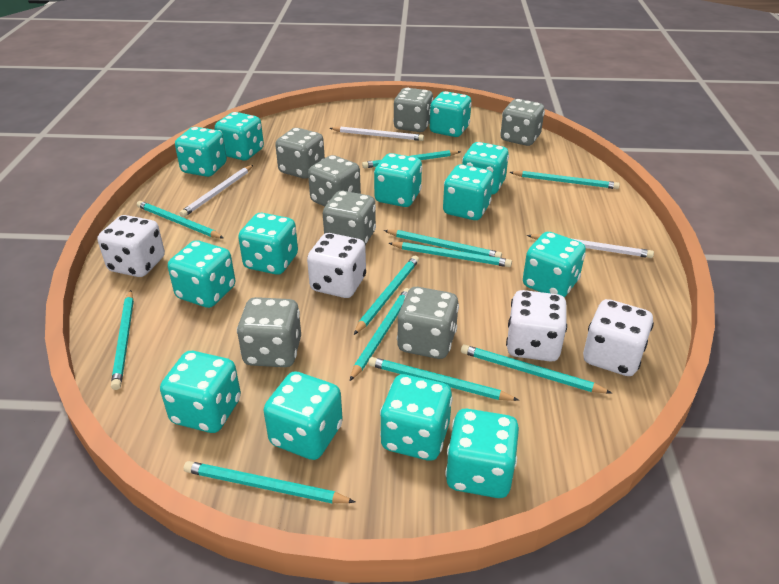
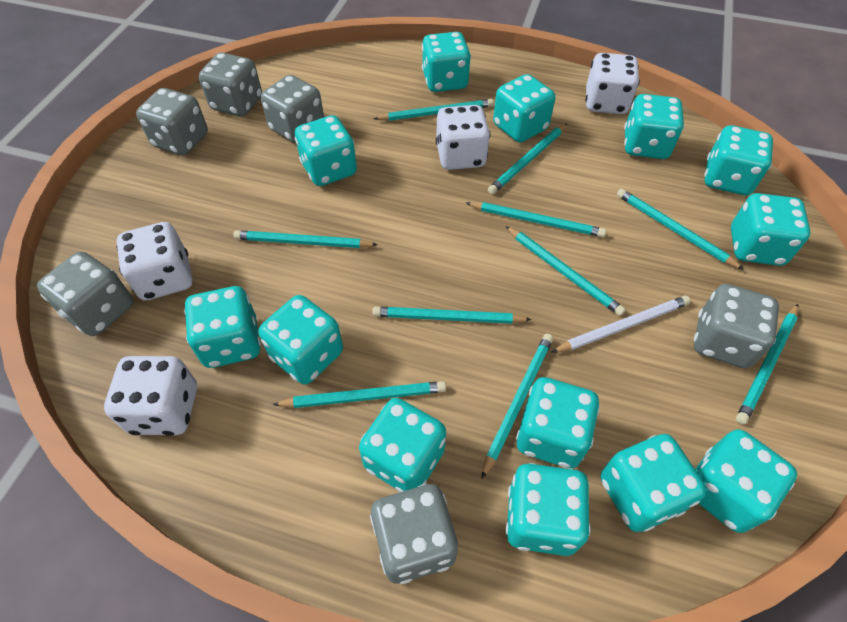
grey dice: 7 -> 6
turquoise pencil: 11 -> 10
white pencil: 3 -> 1

